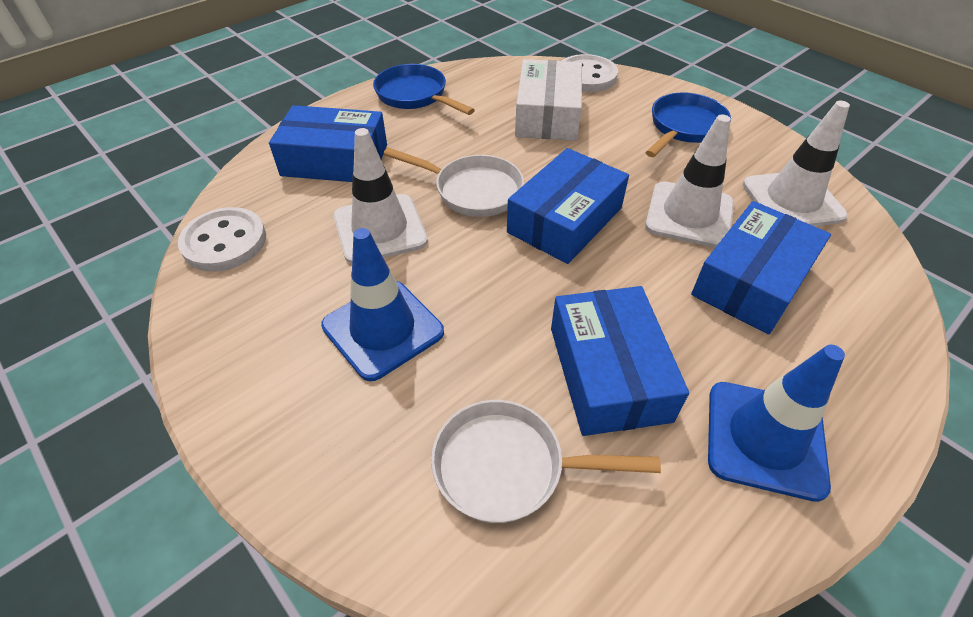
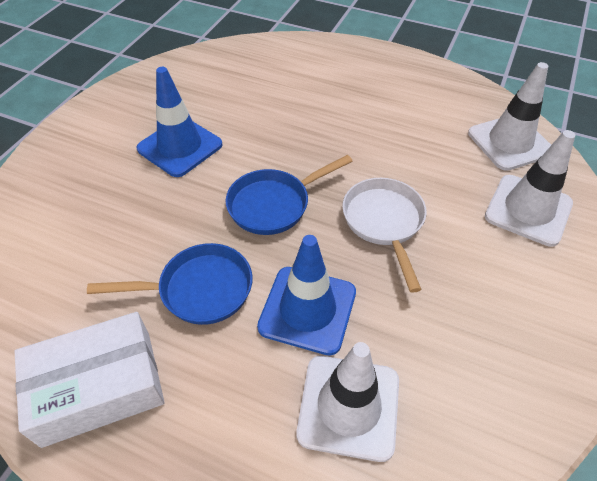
blue box: 4 -> 0
white button: 2 -> 0
white pan: 2 -> 1

